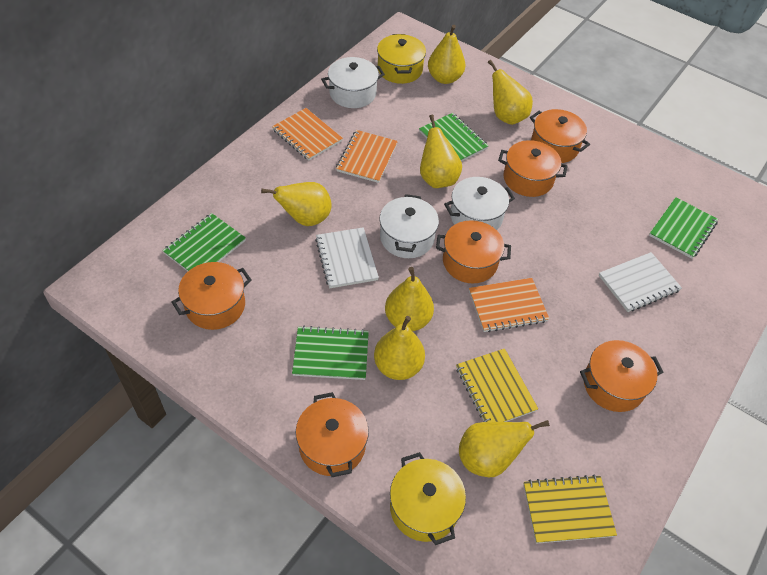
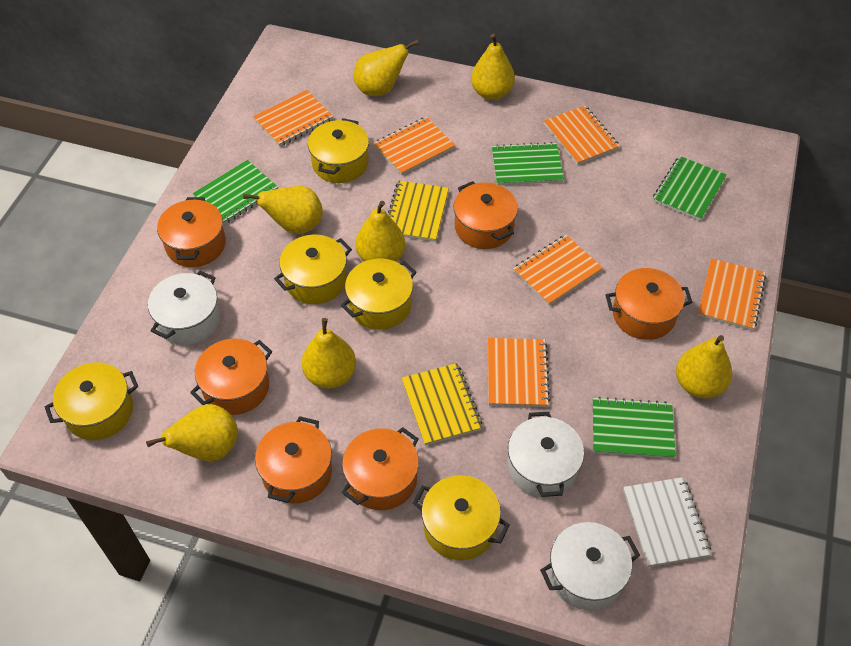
orange notebook: 3 -> 6
white notebook: 2 -> 1
yellow pot: 2 -> 5

